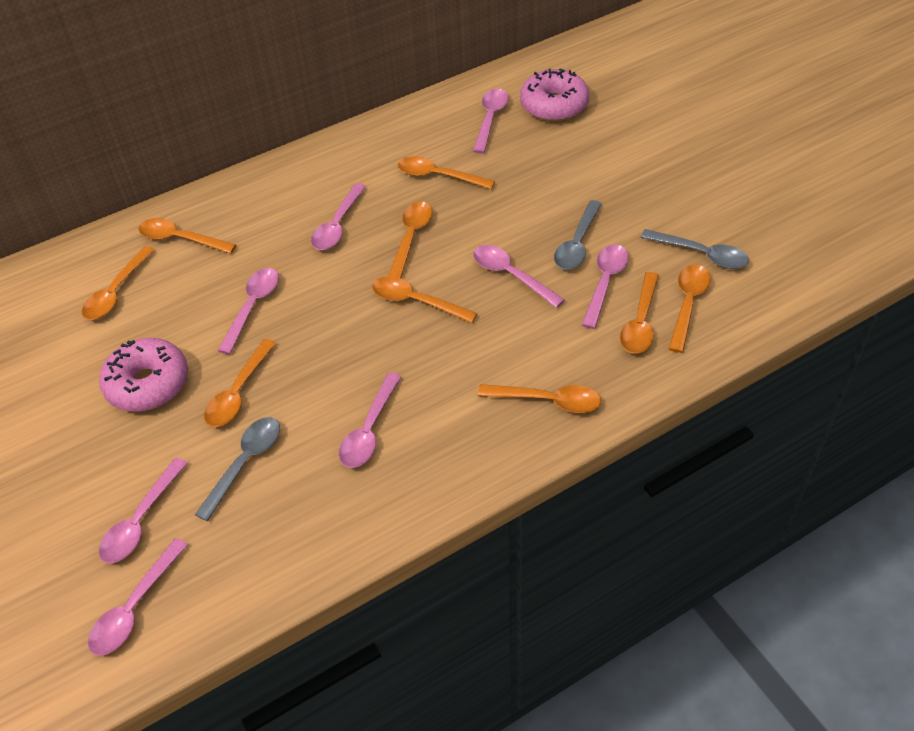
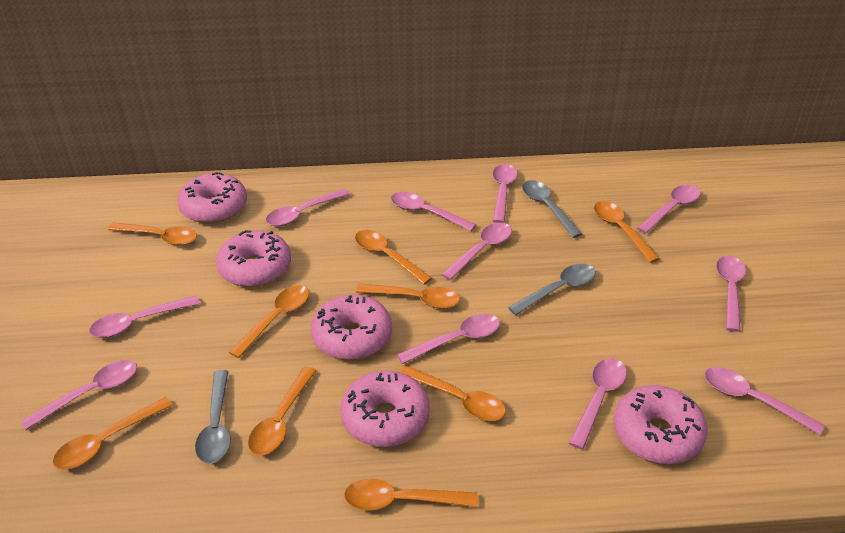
pink donut: 2 -> 5
pink spoon: 8 -> 11

